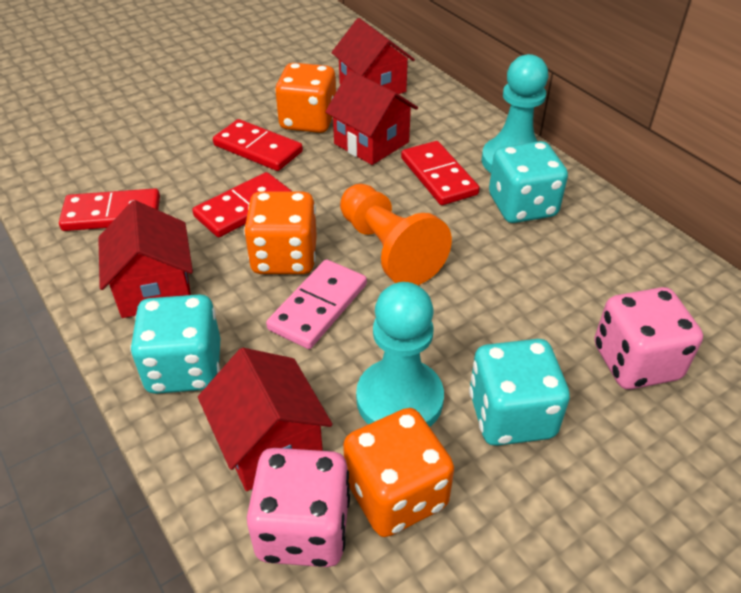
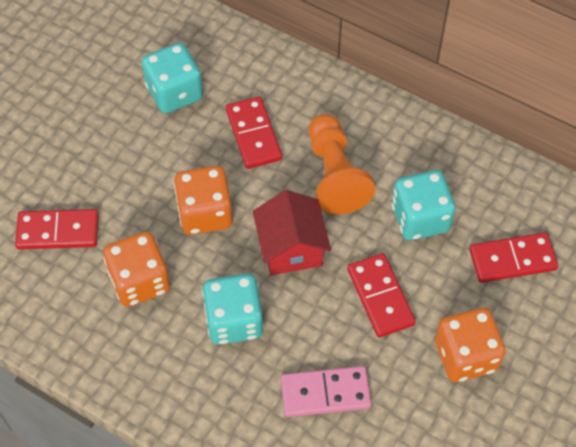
pink dice: 2 -> 0
red house: 4 -> 1
turquoise pawn: 2 -> 0

